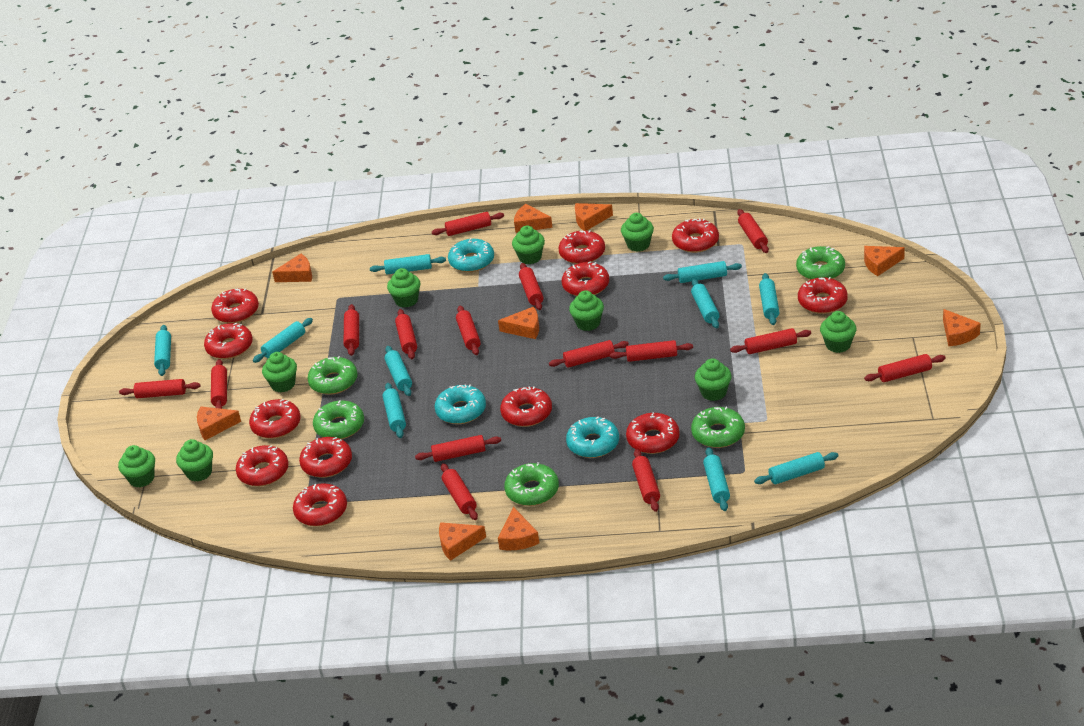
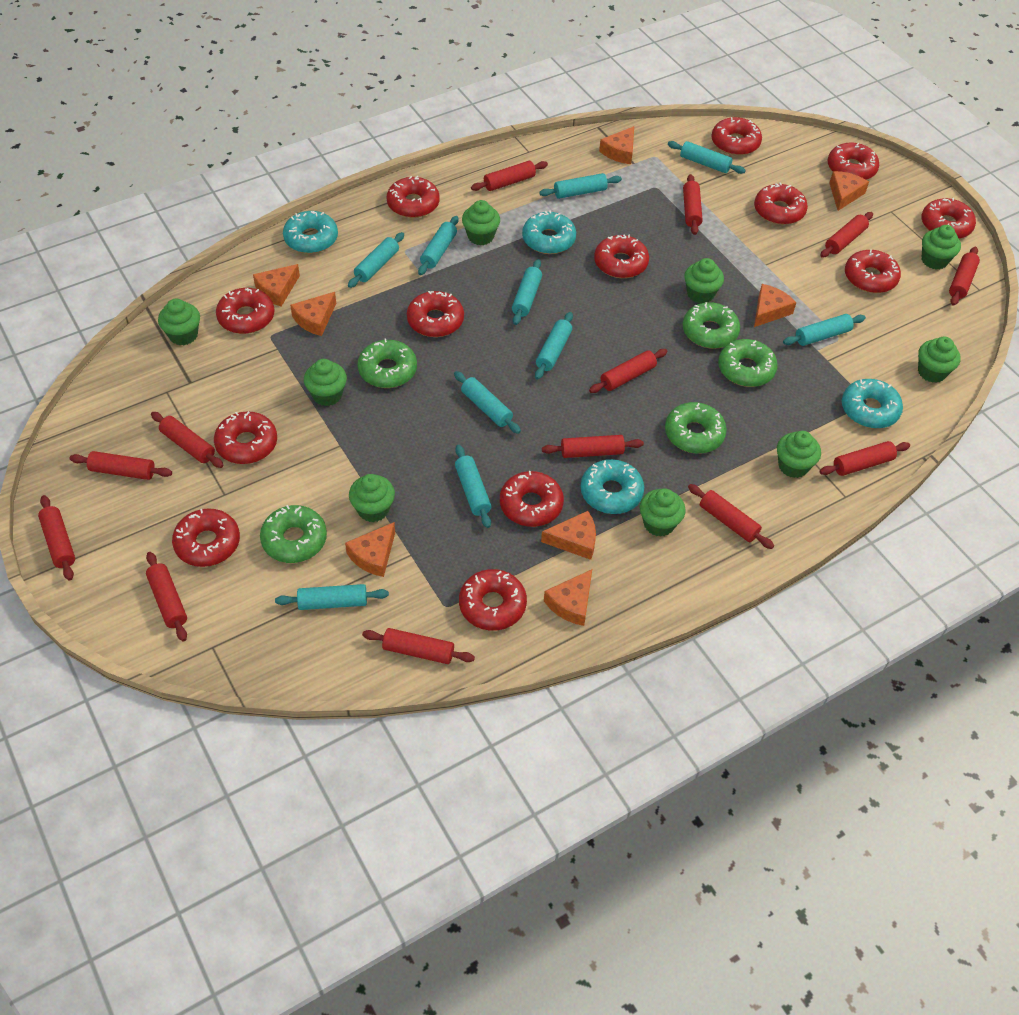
orange cheese: 9 -> 8
red donut: 12 -> 13
red rolling pin: 15 -> 13
turquoise donut: 3 -> 4

